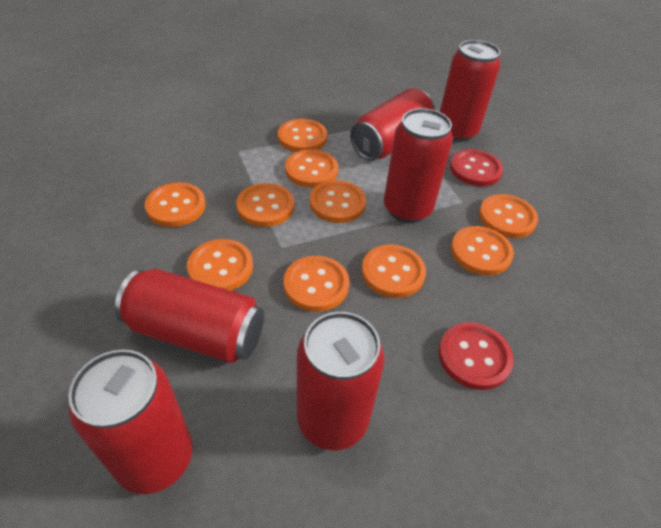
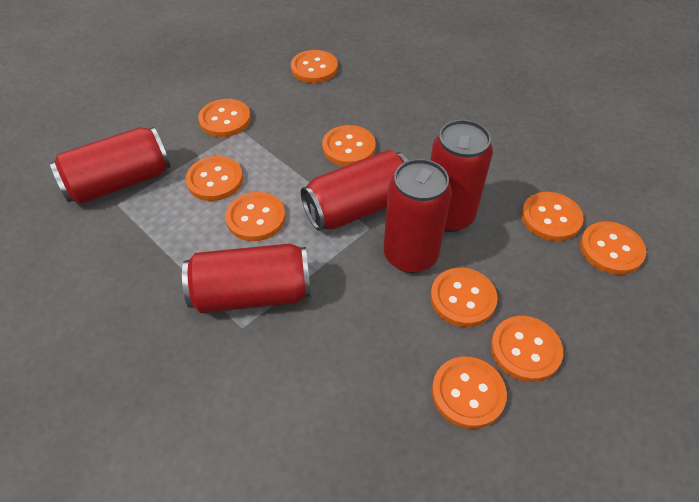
red button: 2 -> 0
red can: 6 -> 5

